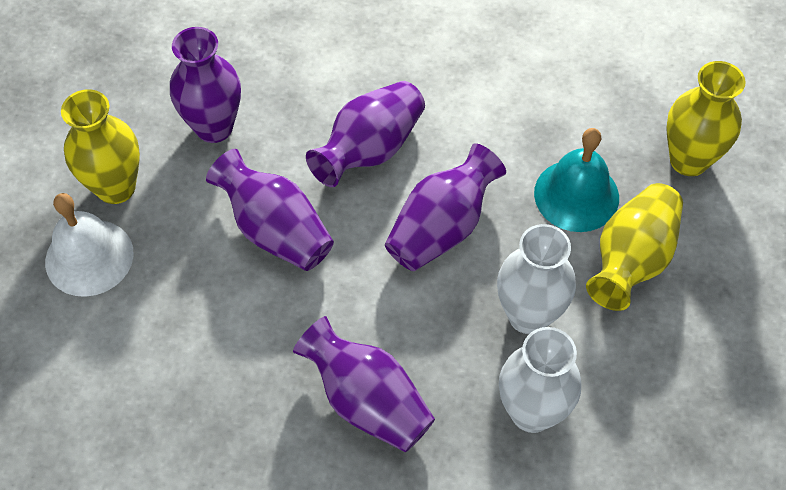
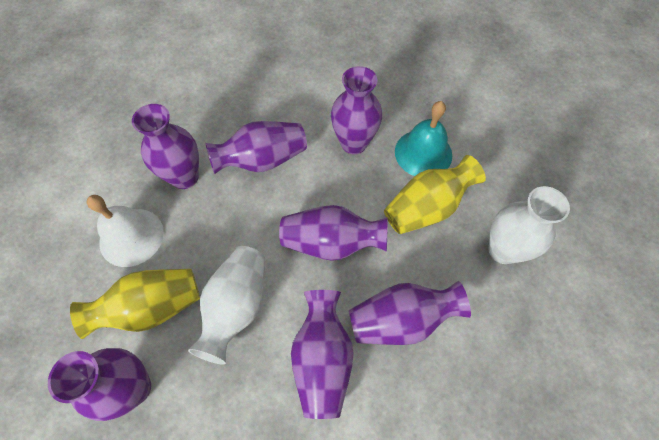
purple vase: 5 -> 7
yellow vase: 3 -> 2

